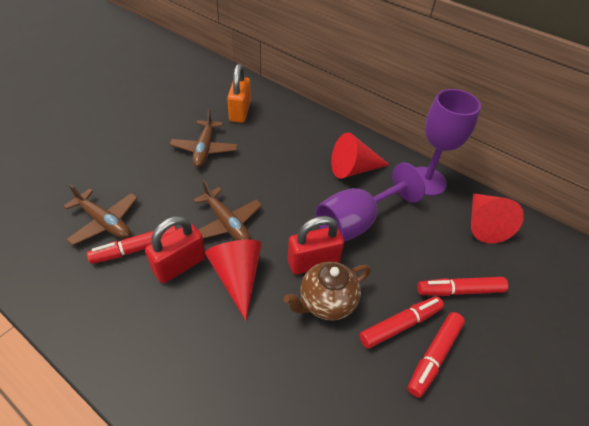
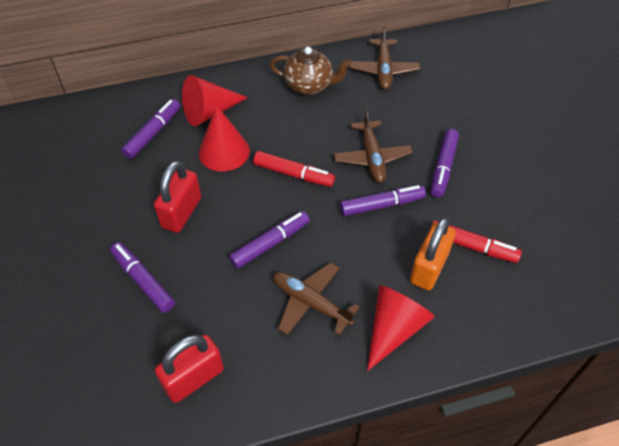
purple goblet: 2 -> 0
purple marker: 0 -> 5
red marker: 4 -> 2

